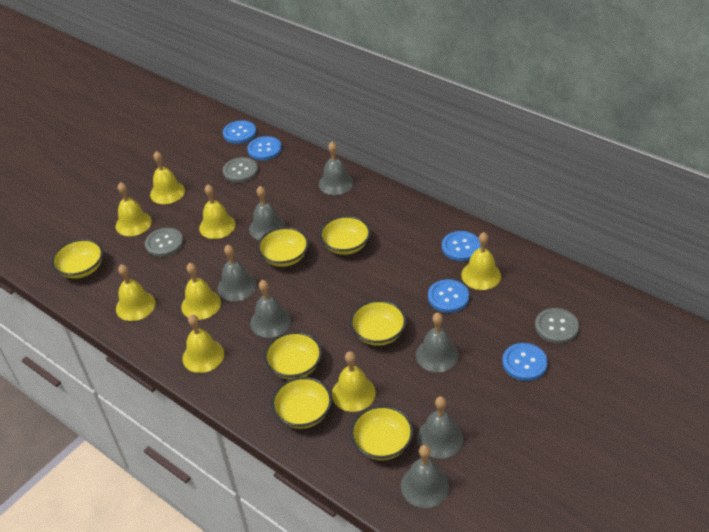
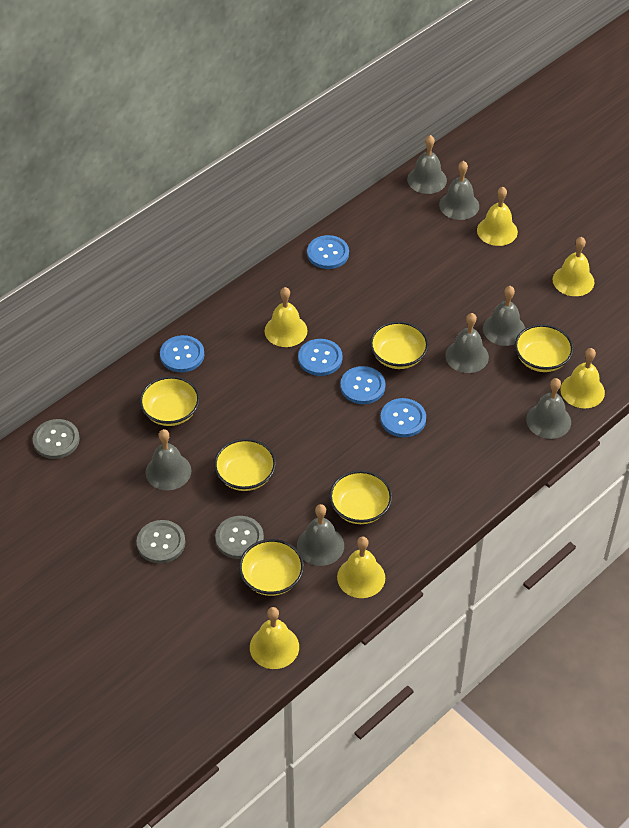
yellow bell: 8 -> 6
yellow bowl: 7 -> 6

